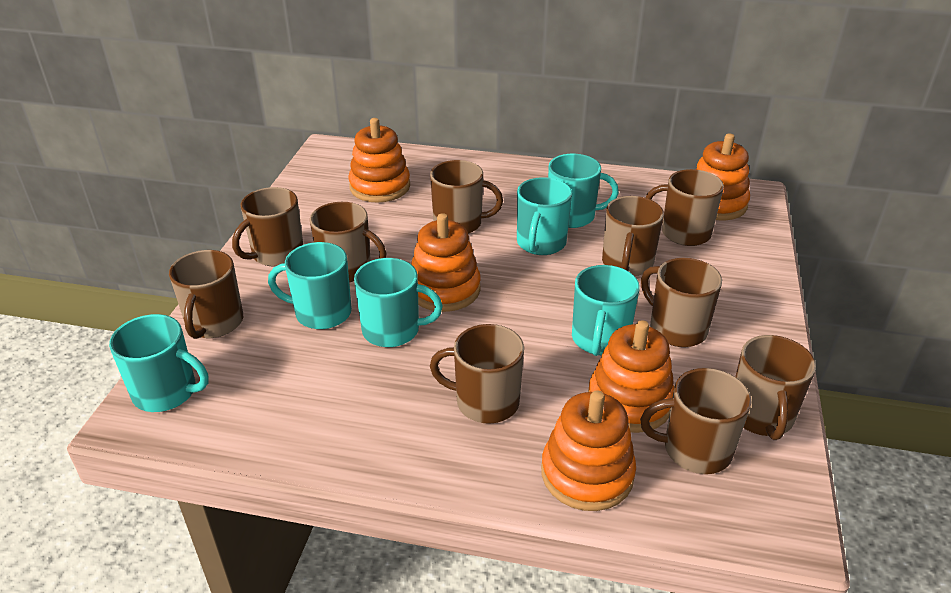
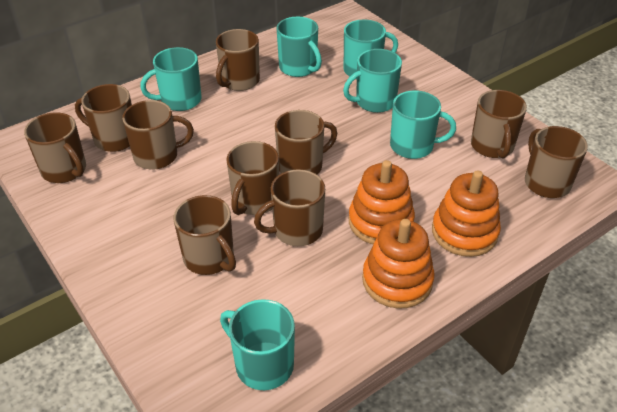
orange stacking toy: 5 -> 3

